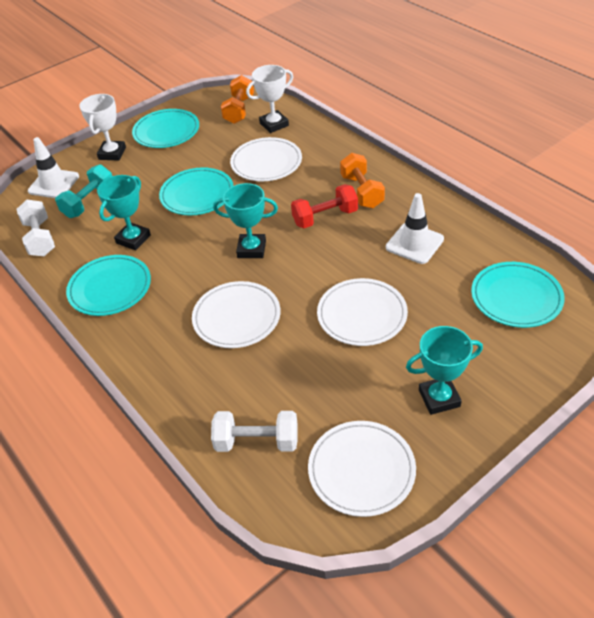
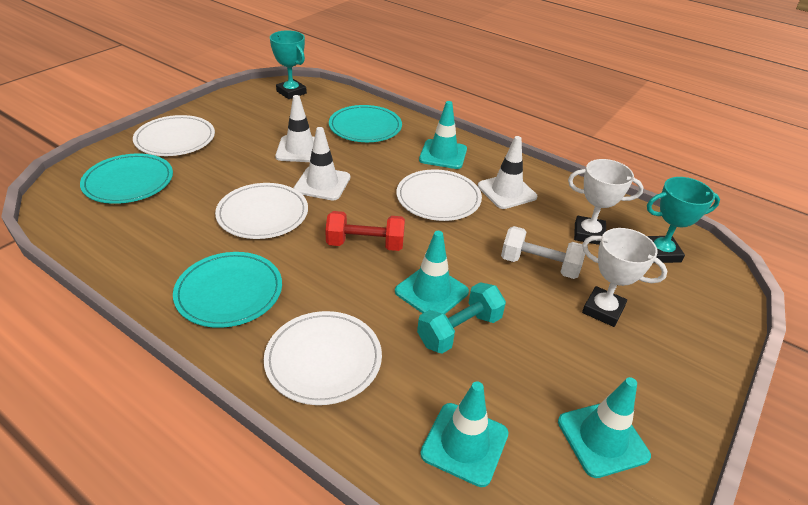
orange dumbbell: 2 -> 0
turquoise plate: 4 -> 3
turquoise traffic cone: 0 -> 4
turquoise trophy: 3 -> 2
white dumbbell: 2 -> 1
white traffic cone: 2 -> 3

